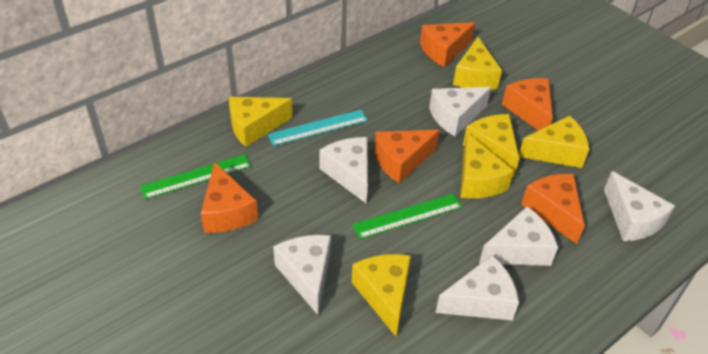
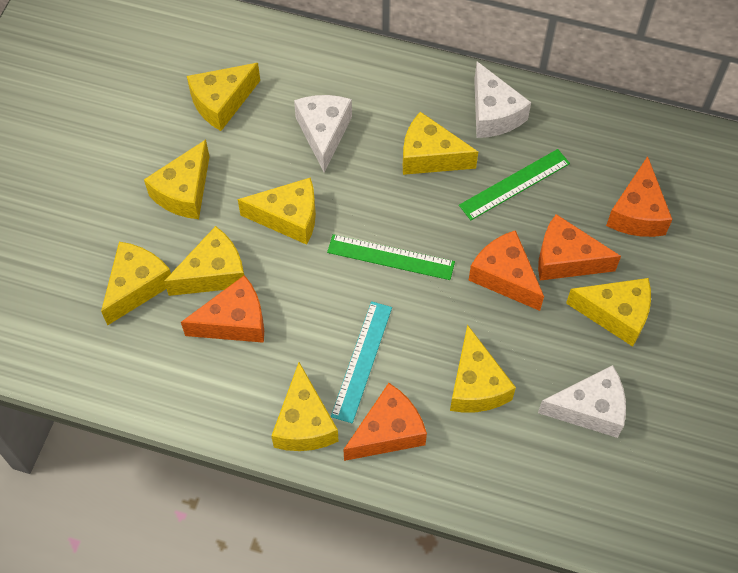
white cheese: 6 -> 3
yellow cheese: 6 -> 9

